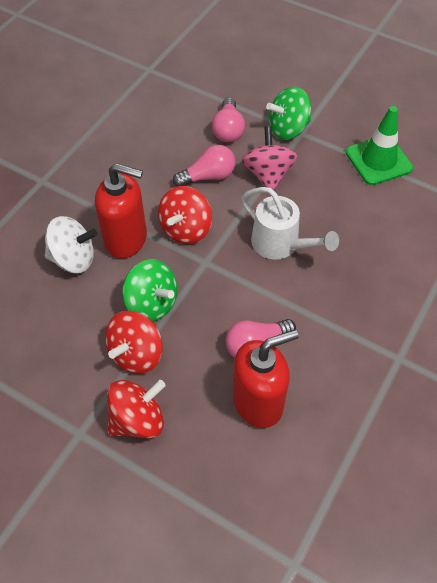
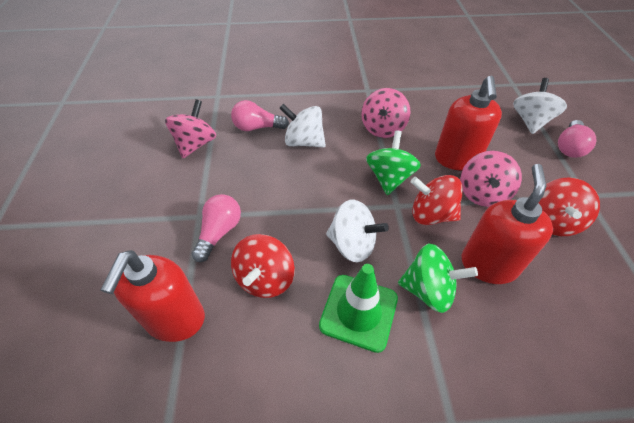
pink spinning top: 1 -> 3
red soap dispenser: 2 -> 3
white spinning top: 1 -> 3
white watering can: 1 -> 0

